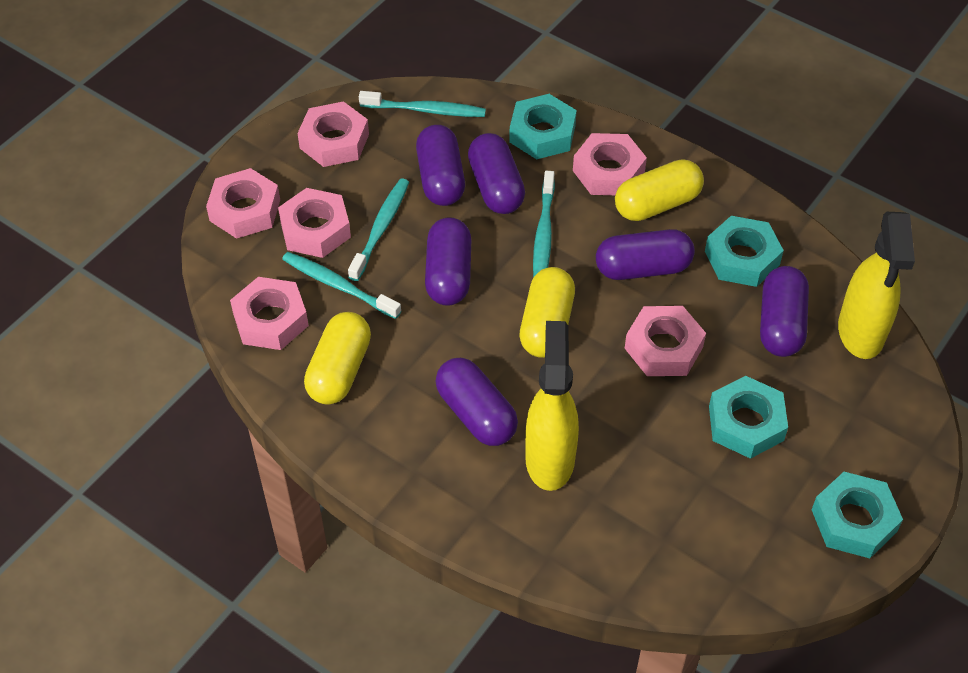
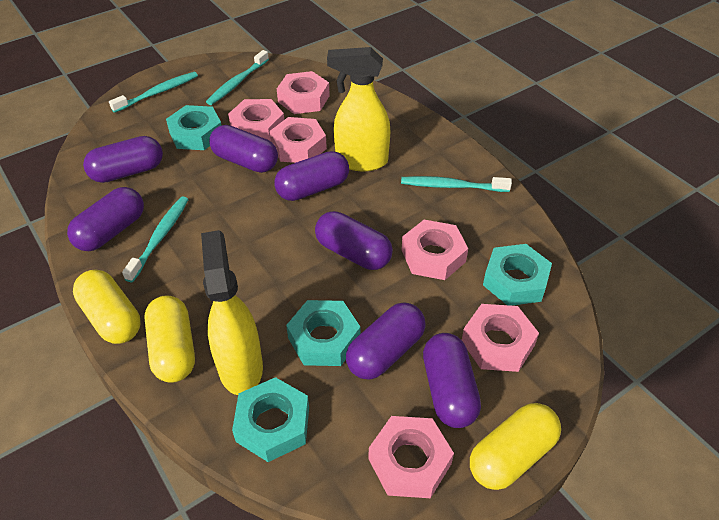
purple capsule: 6 -> 7

